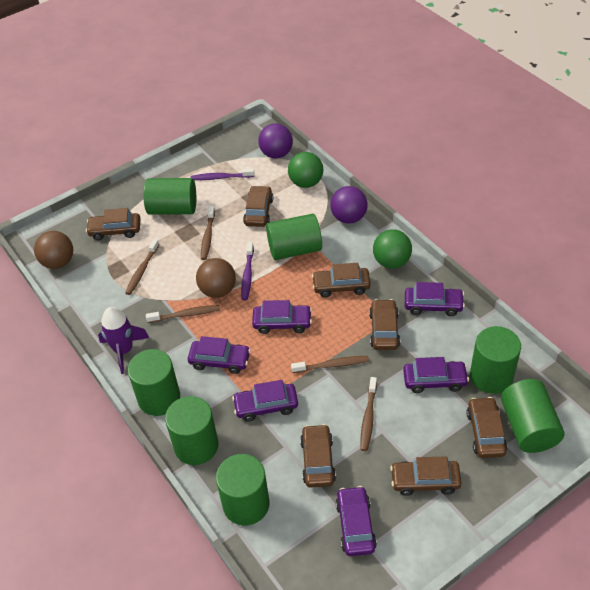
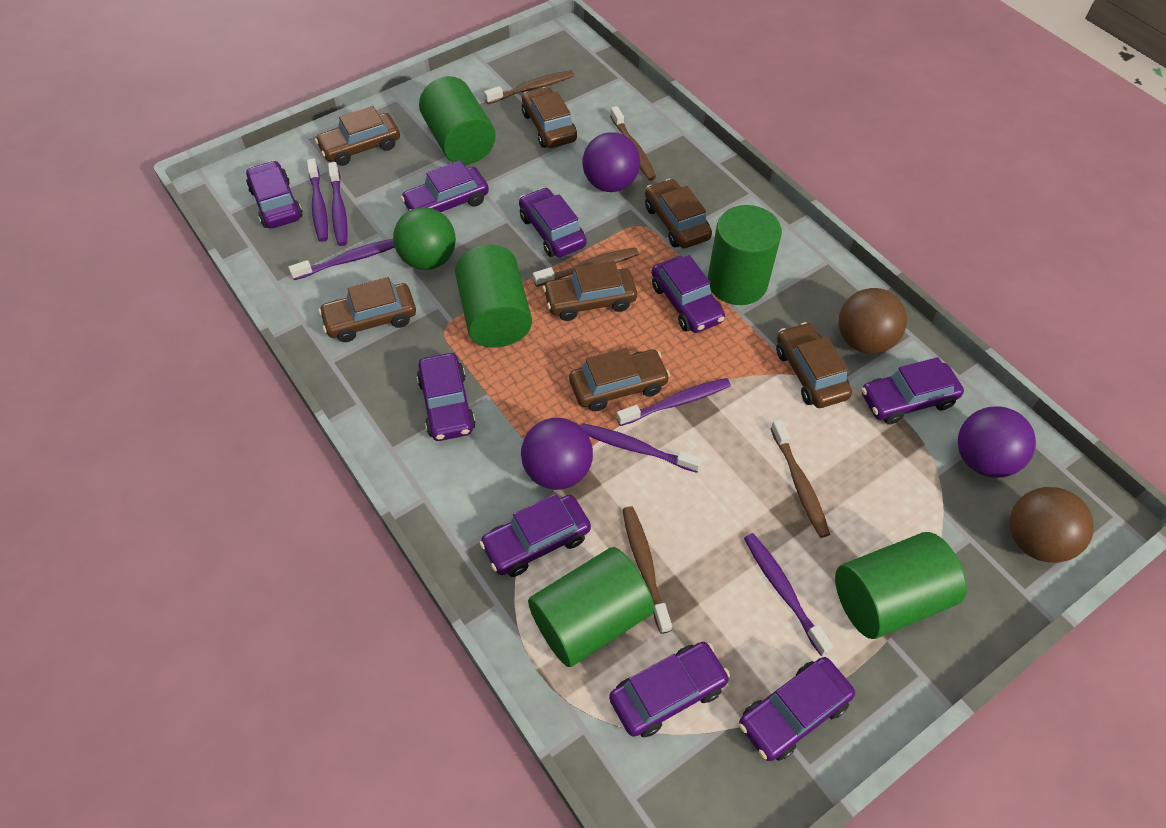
green ball: 2 -> 1
green cylinder: 7 -> 5
purple ball: 2 -> 3
purple car: 6 -> 9
purple rocket: 1 -> 0
purple toothbrush: 2 -> 6

